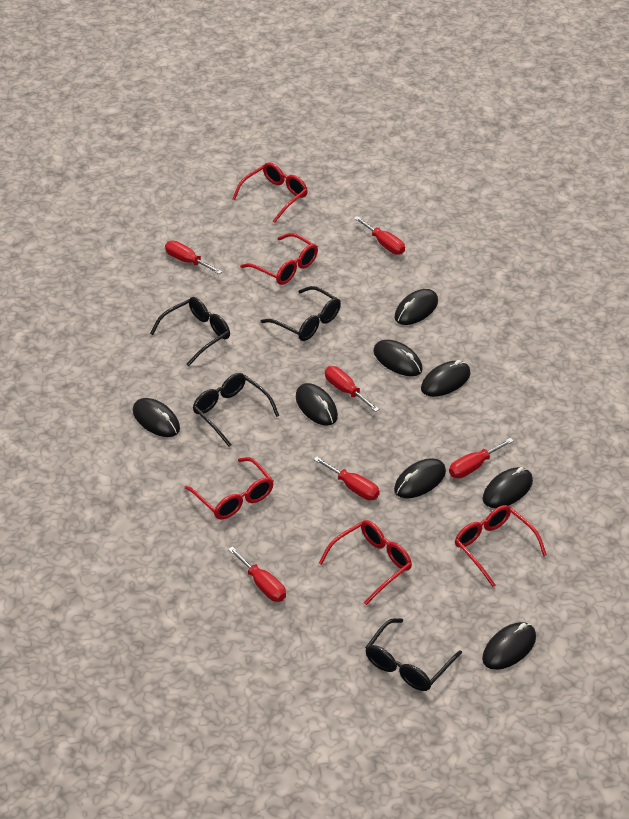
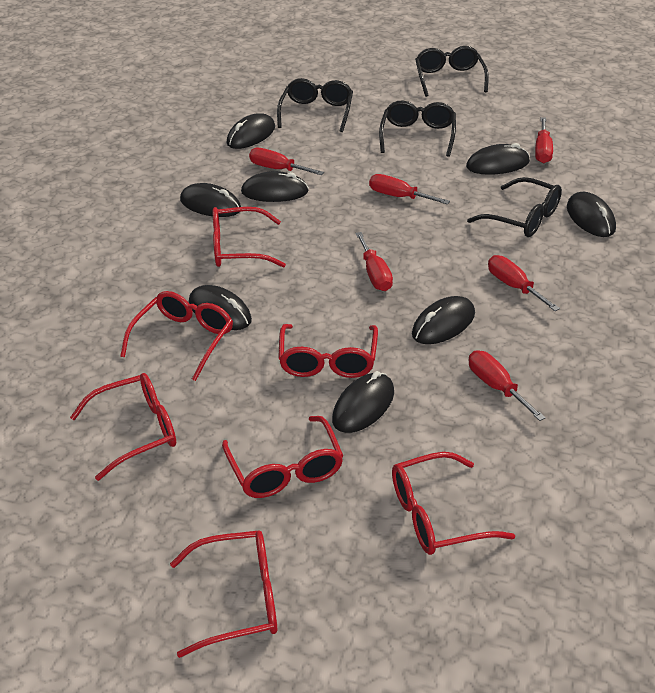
red glasses: 5 -> 7

